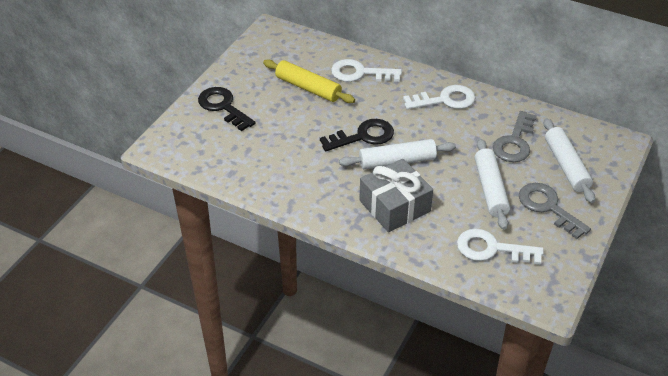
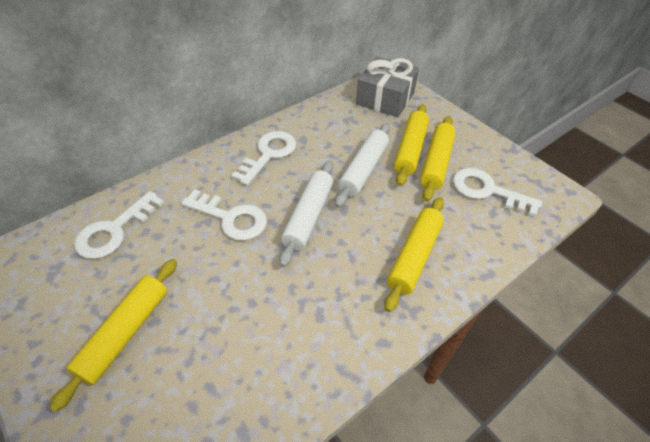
black key: 2 -> 0
grey key: 2 -> 0
white key: 3 -> 4
white rolling pin: 3 -> 2
yellow rolling pin: 1 -> 4

